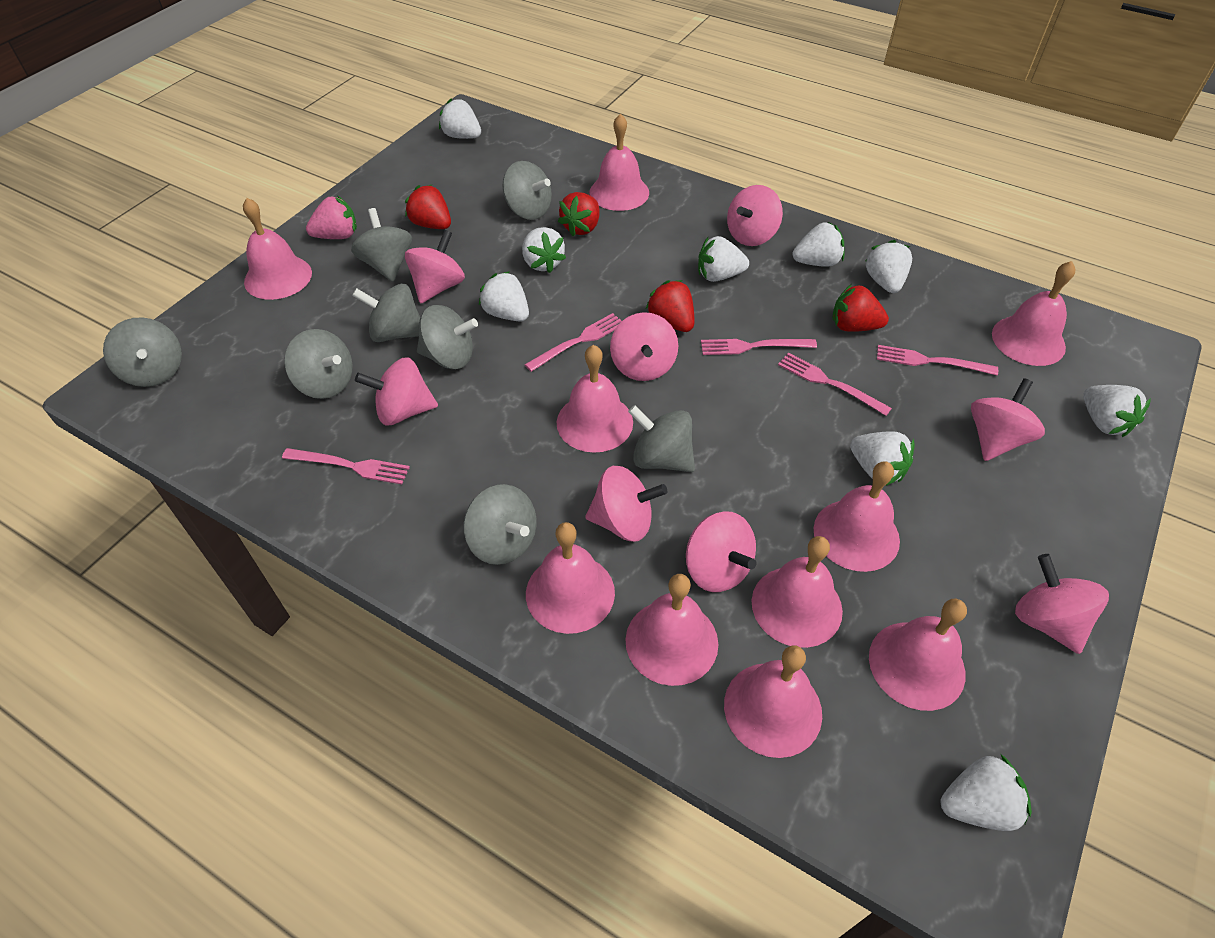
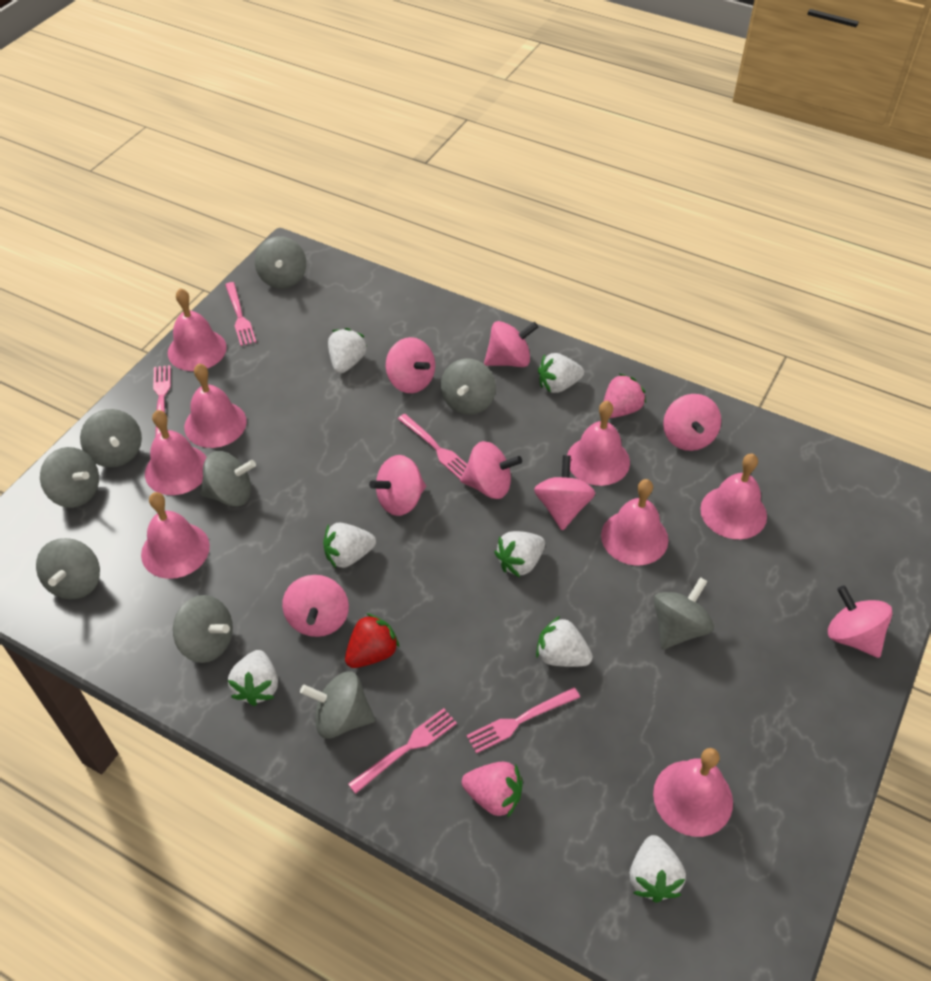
grey spinning top: 8 -> 9
pink bell: 10 -> 8
pink strawberry: 1 -> 2
red strawberry: 4 -> 1
white strawberry: 9 -> 7

